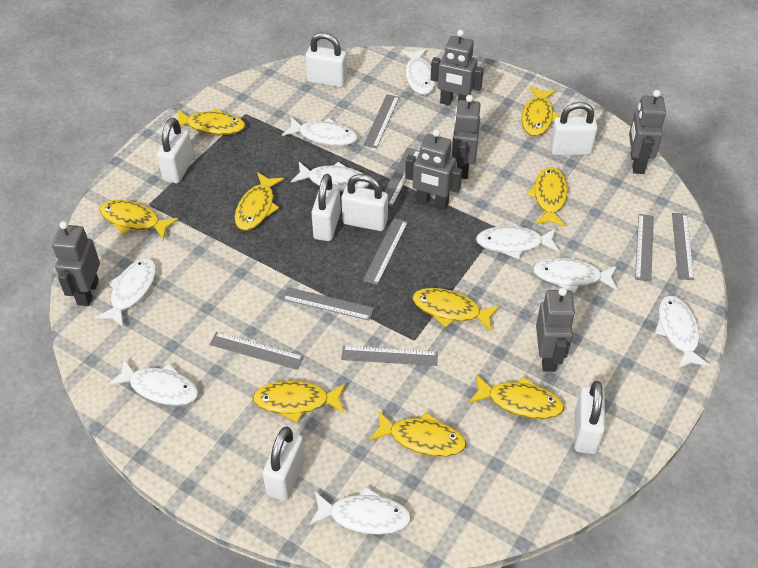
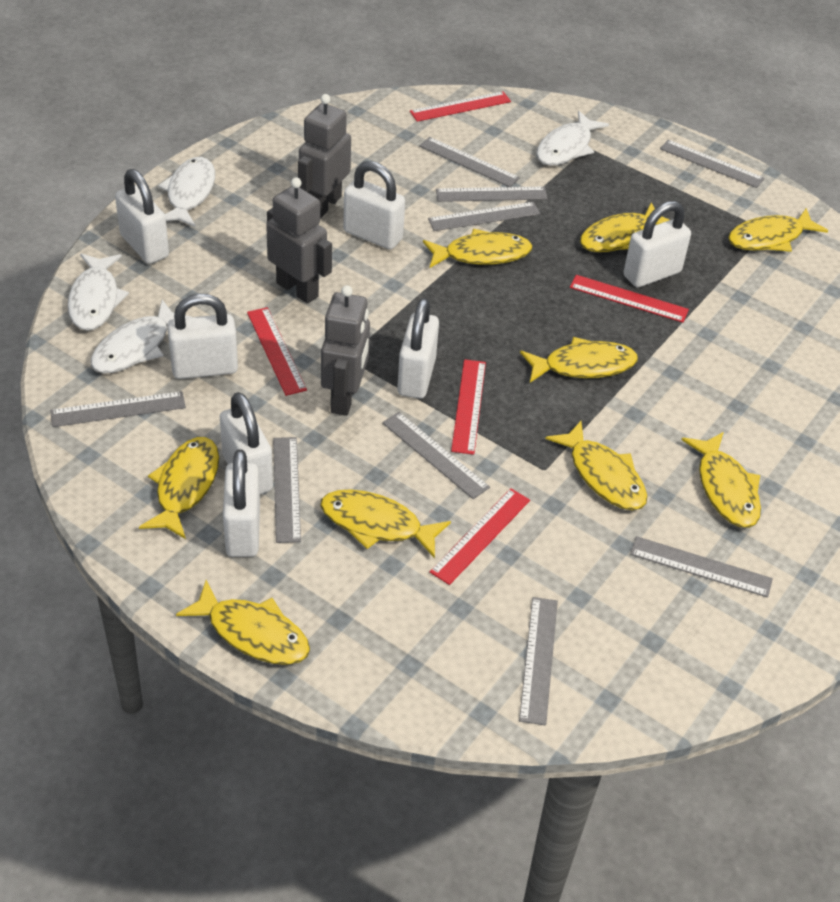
grey robot: 6 -> 3
grey ruler: 8 -> 9
red ruler: 0 -> 5
white fish: 9 -> 4

